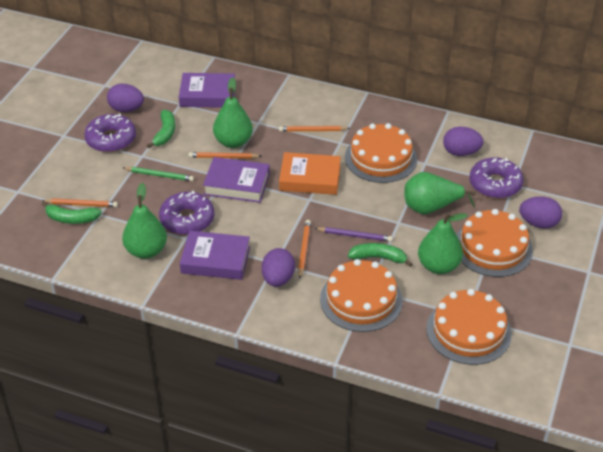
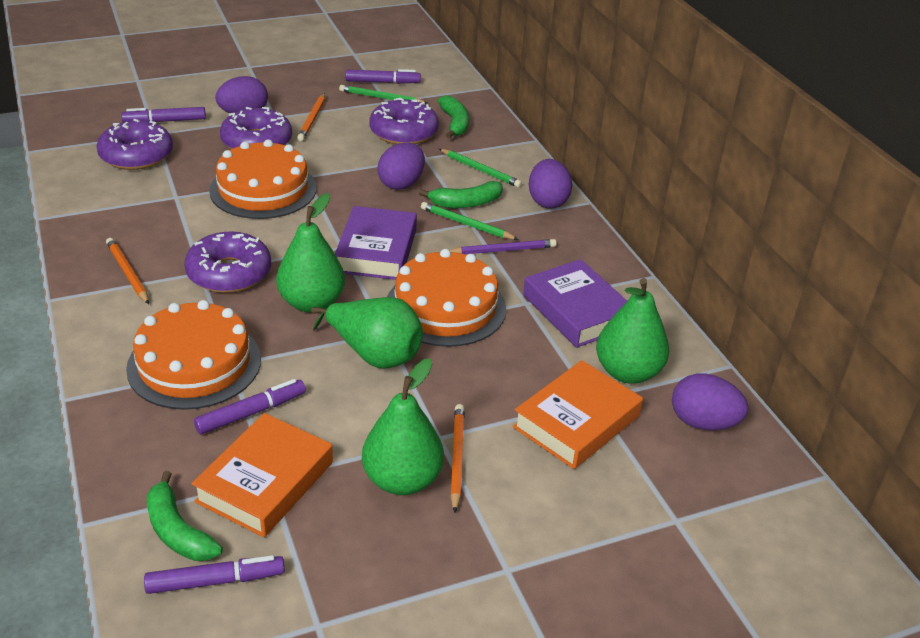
green pencil: 1 -> 3
orange book: 1 -> 2
orange cake: 4 -> 3
orange pencil: 4 -> 3
purple book: 3 -> 2
purple donut: 3 -> 4
purple marker: 0 -> 4

